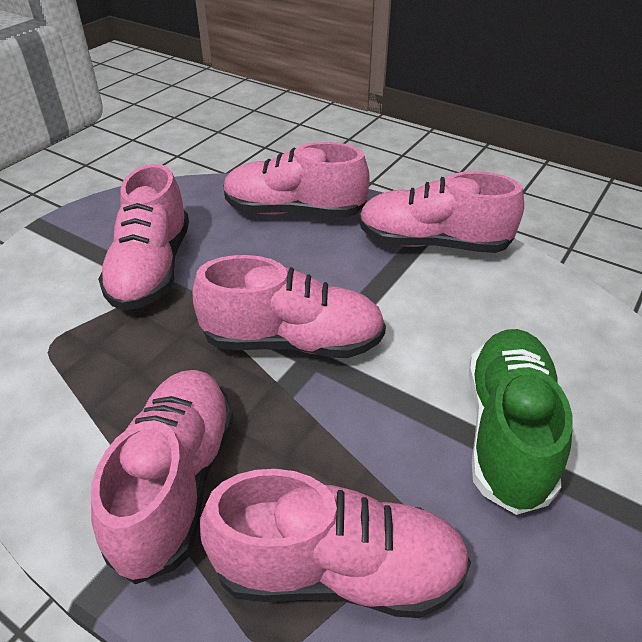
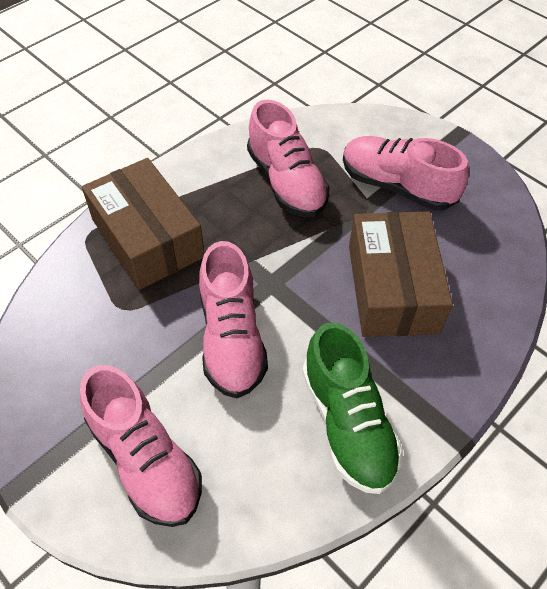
brown box: 0 -> 2
pink shoe: 6 -> 4

